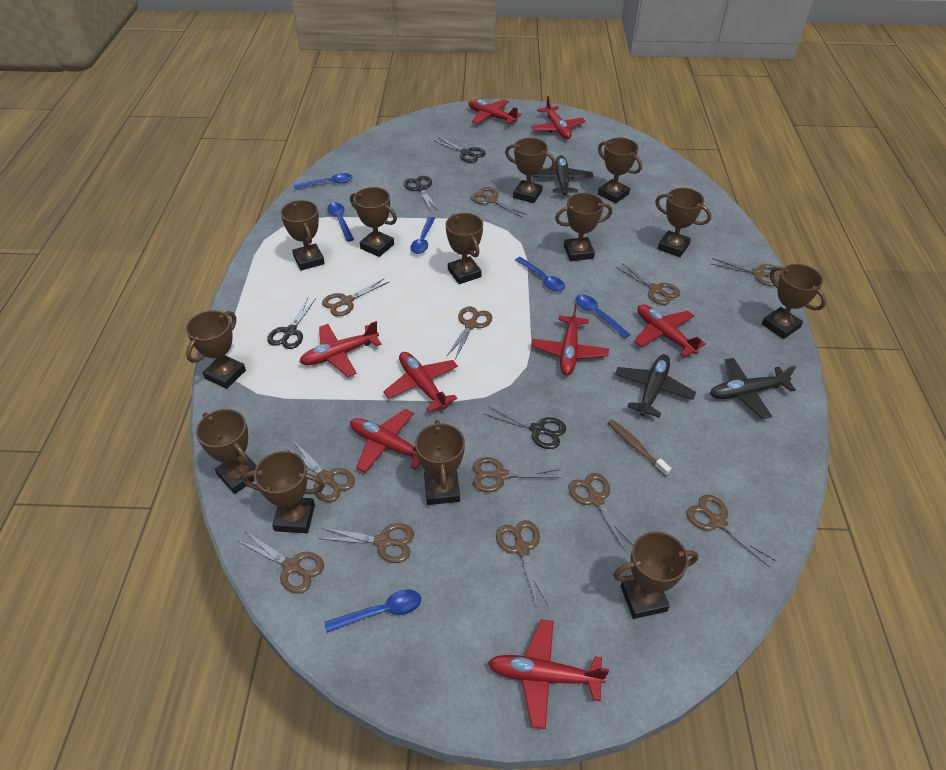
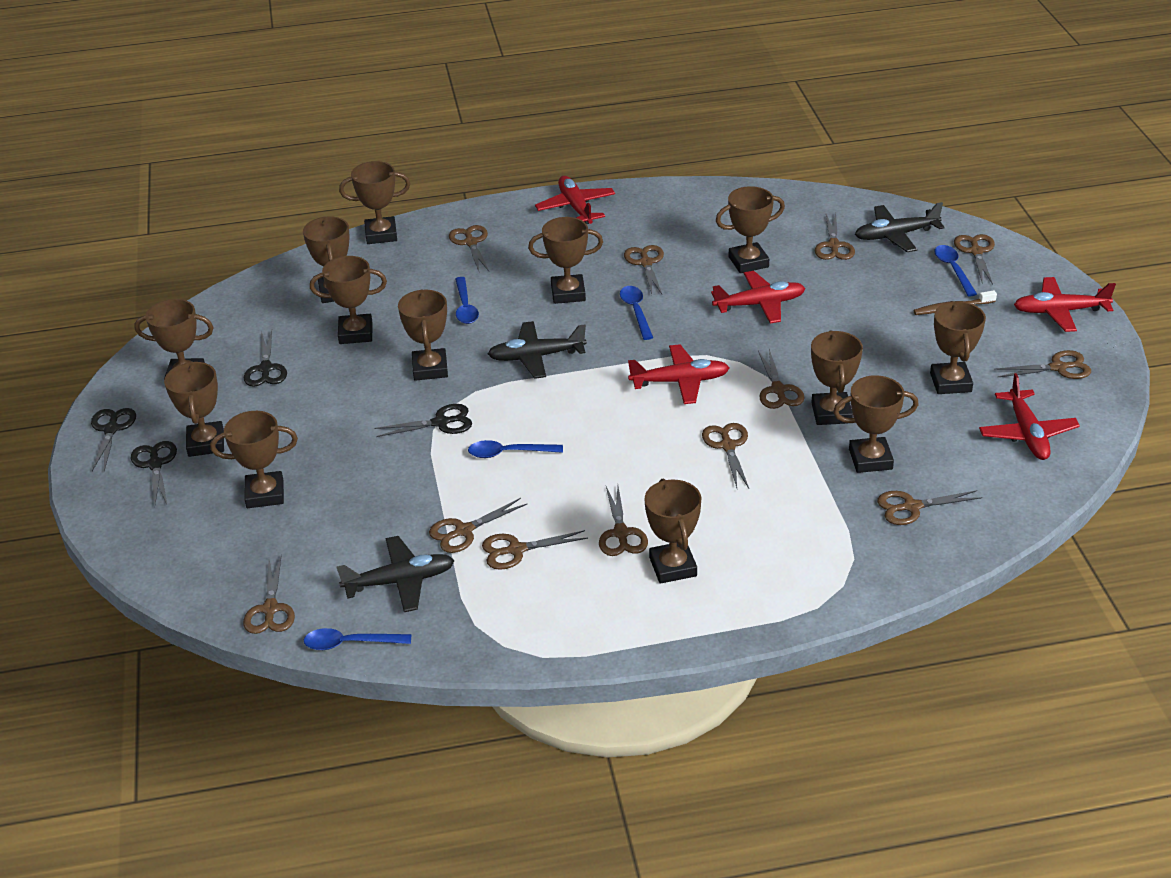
blue spoon: 6 -> 5
red plane: 8 -> 5

